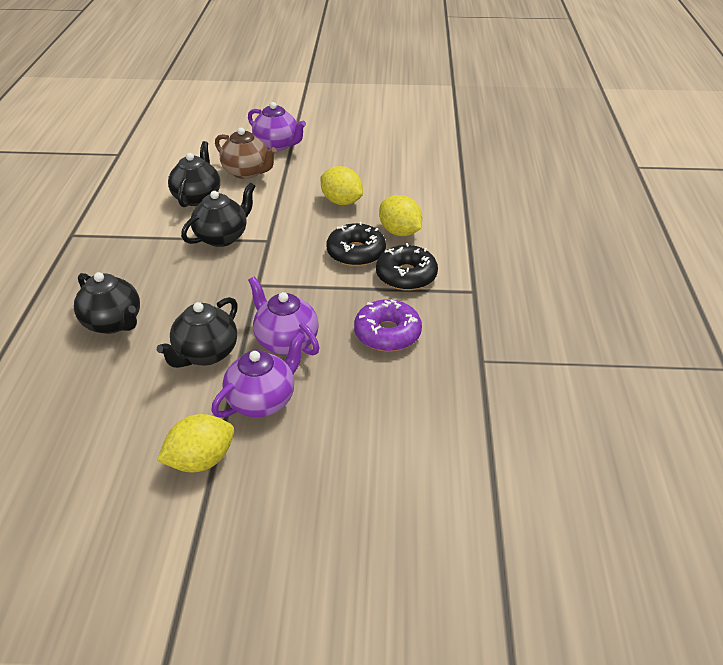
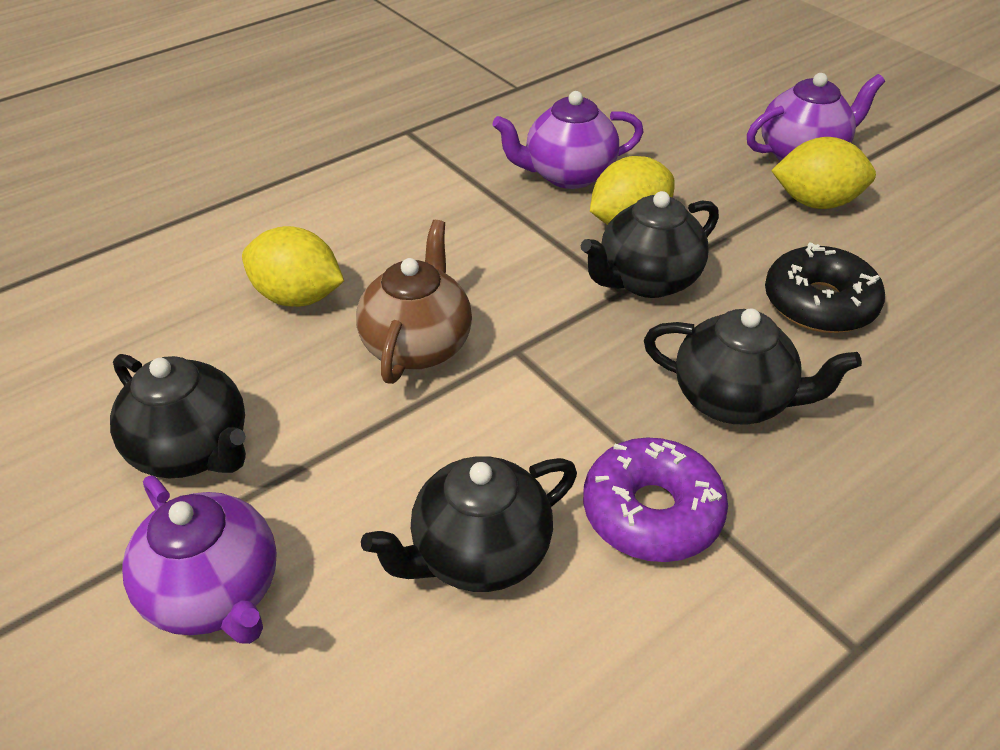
black donut: 2 -> 1

